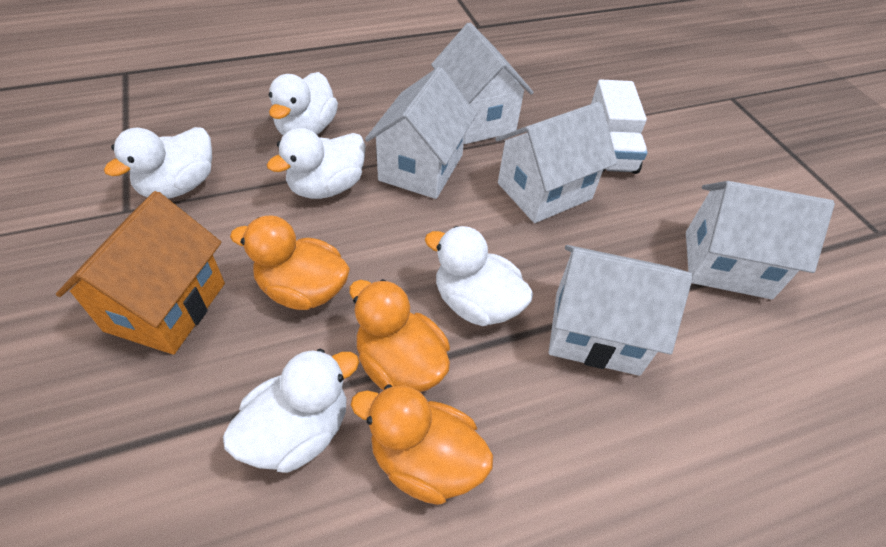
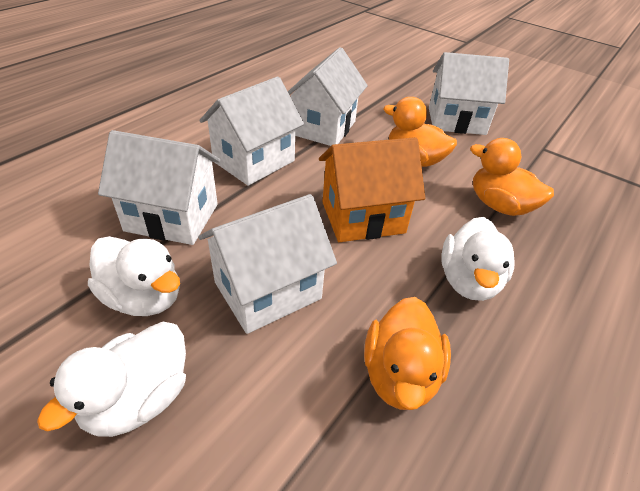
white duck: 5 -> 3
white truck: 1 -> 0

